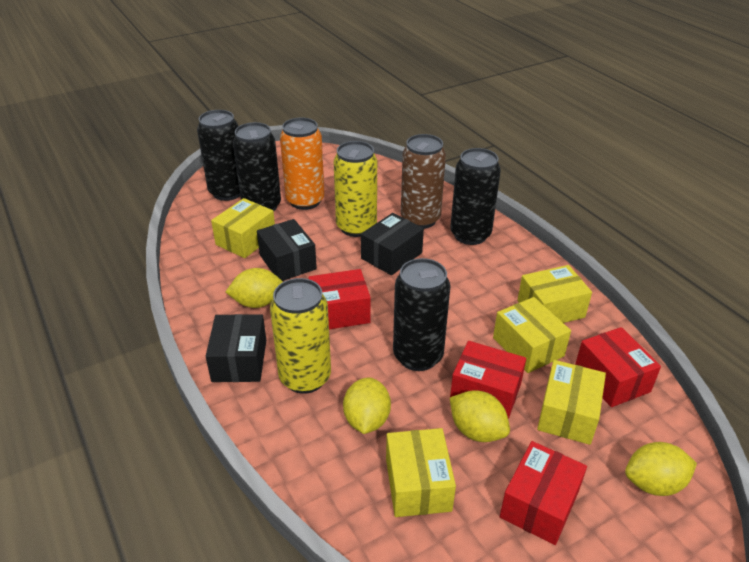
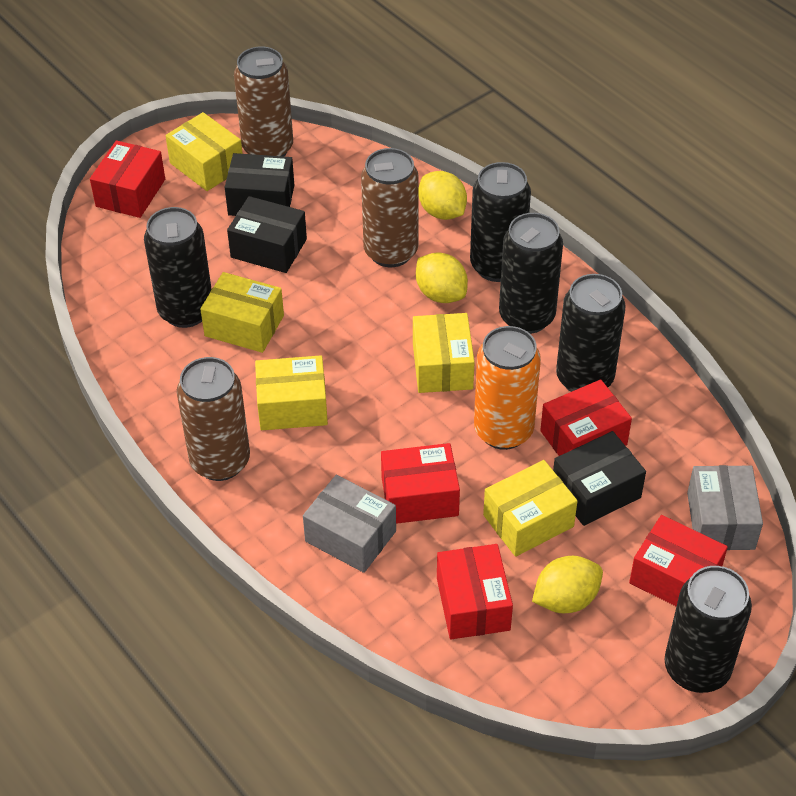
black can: 4 -> 5
brown can: 1 -> 3
grey box: 0 -> 2
red box: 4 -> 5
yellow can: 2 -> 0
yellow lemon: 4 -> 3

